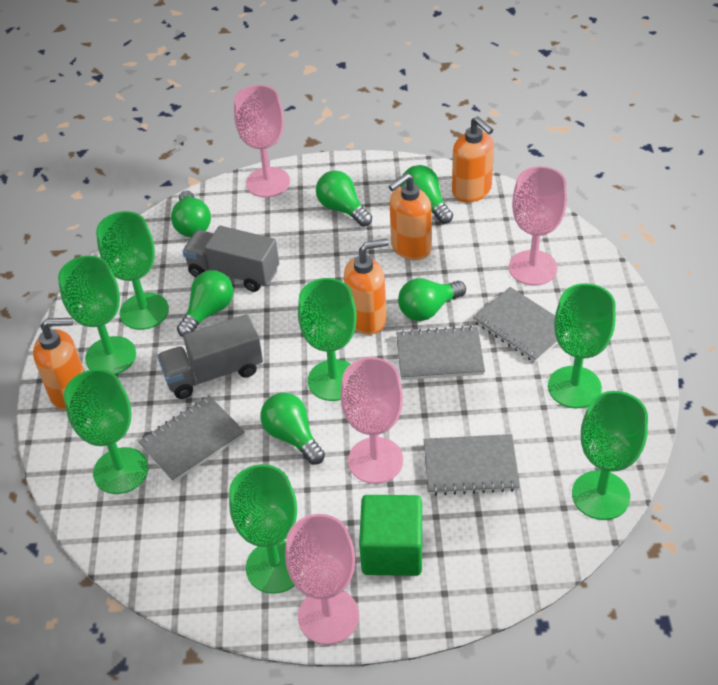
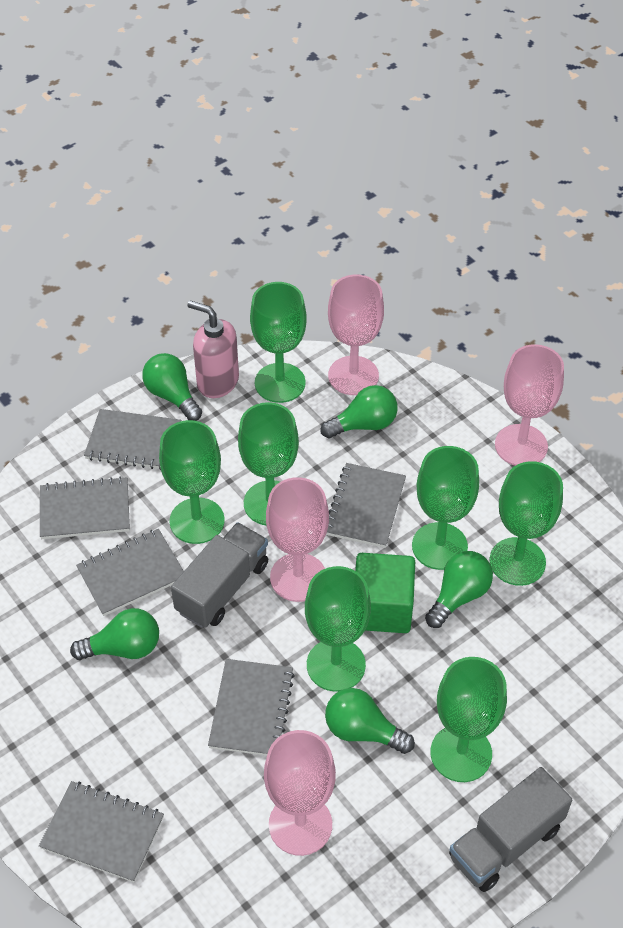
green light bulb: 6 -> 5
grey notebook: 4 -> 6
orange soap dispenser: 4 -> 0
pink soap dispenser: 0 -> 1

